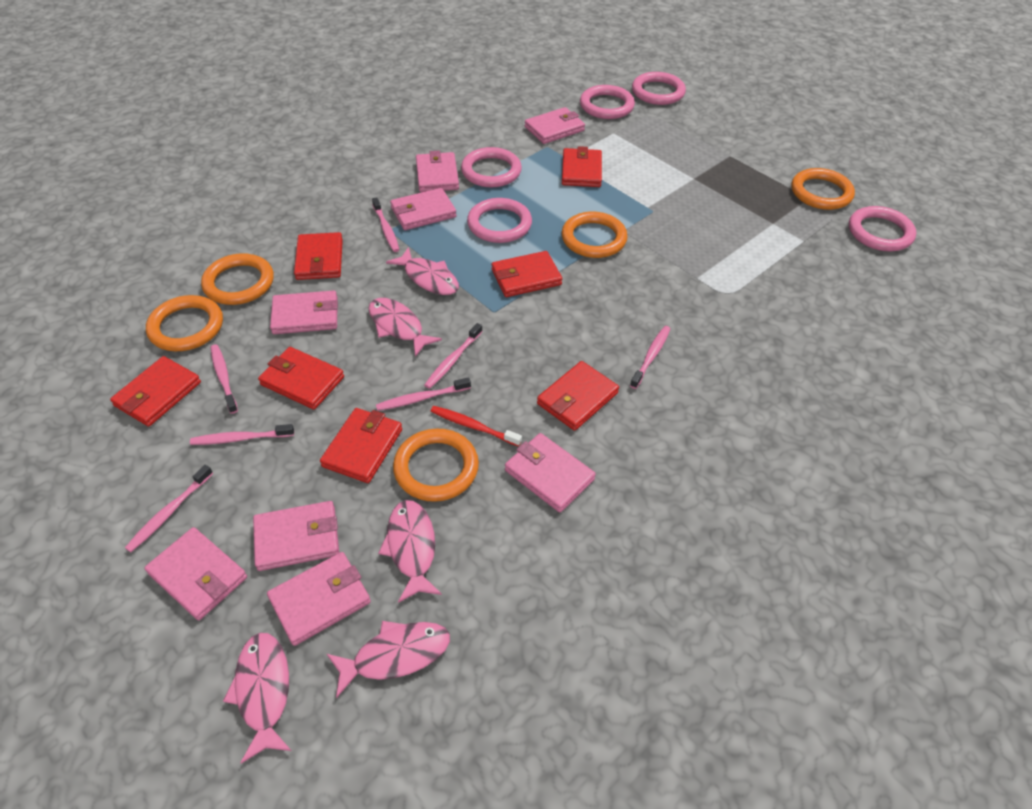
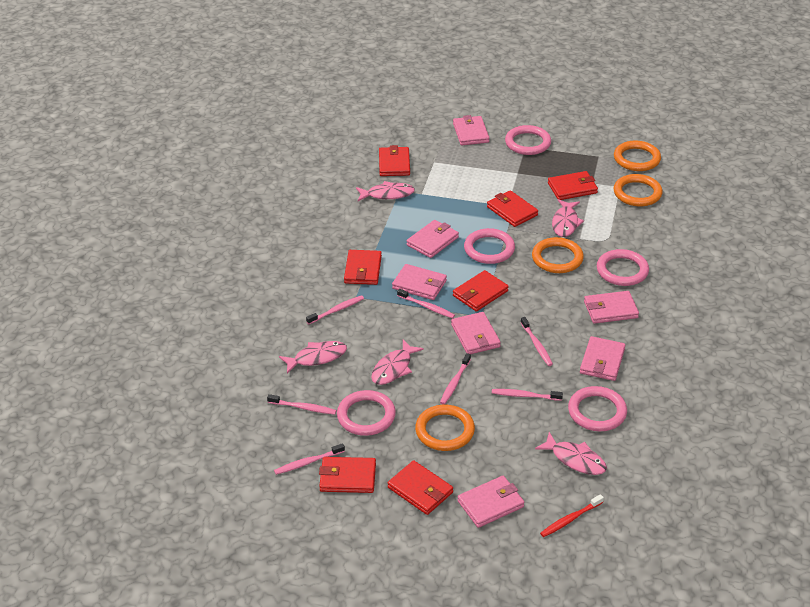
orange ring: 5 -> 4
pink wallet: 8 -> 7

